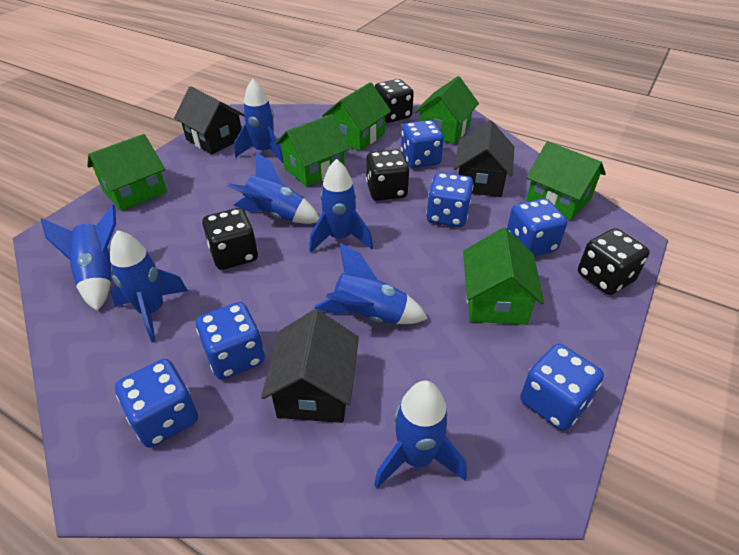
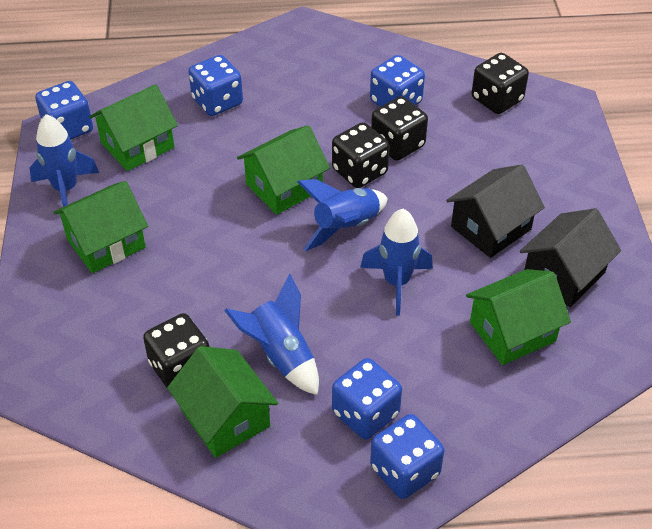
black house: 3 -> 2
blue dice: 6 -> 5
blue rocket: 7 -> 4
green house: 6 -> 5

